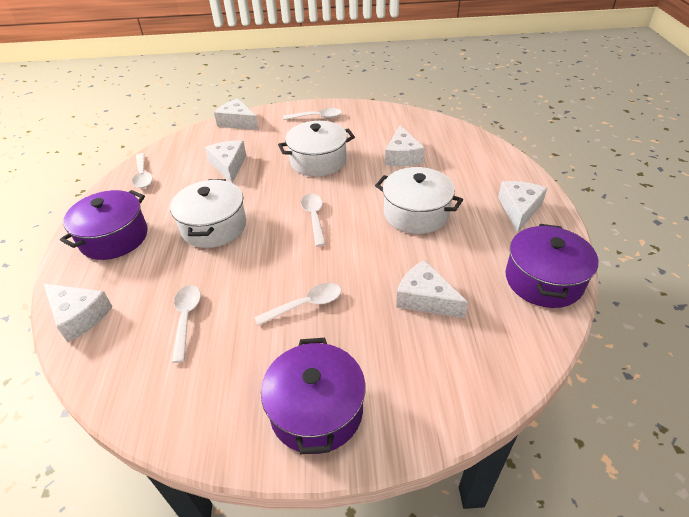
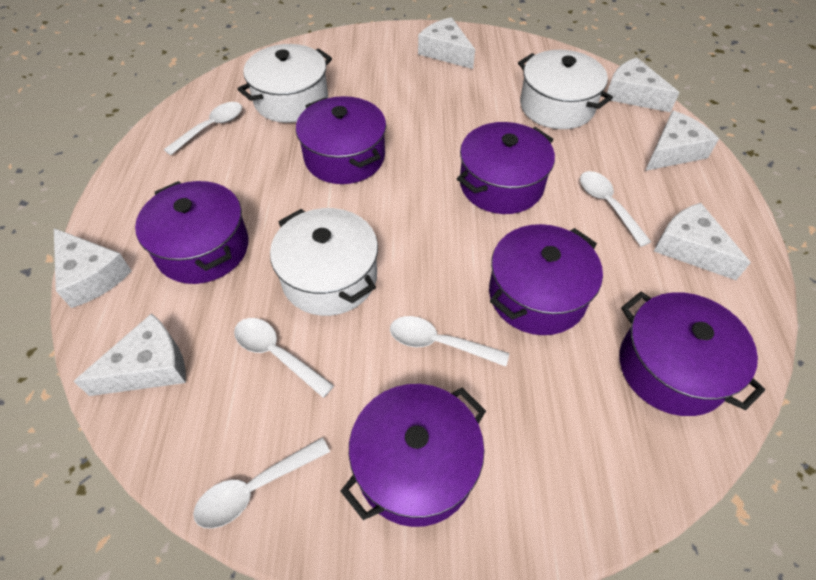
purple pot: 3 -> 6

